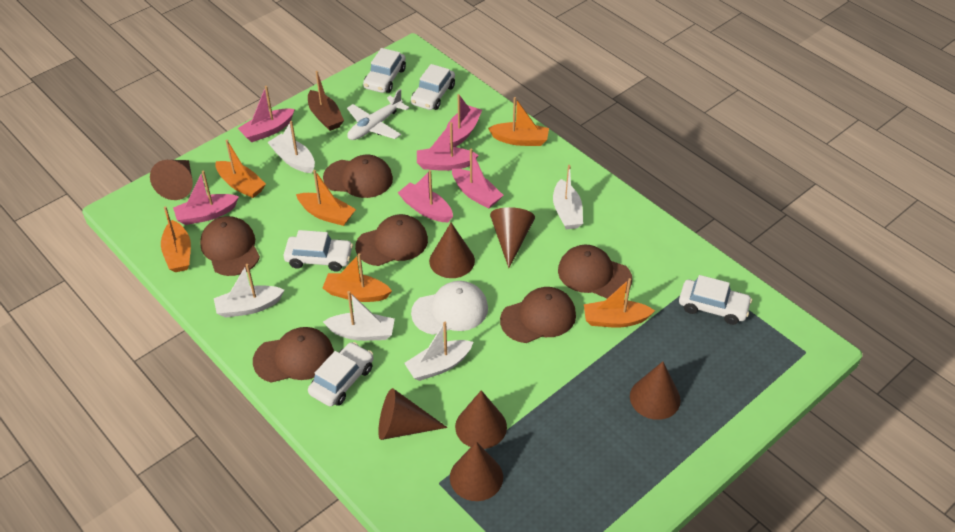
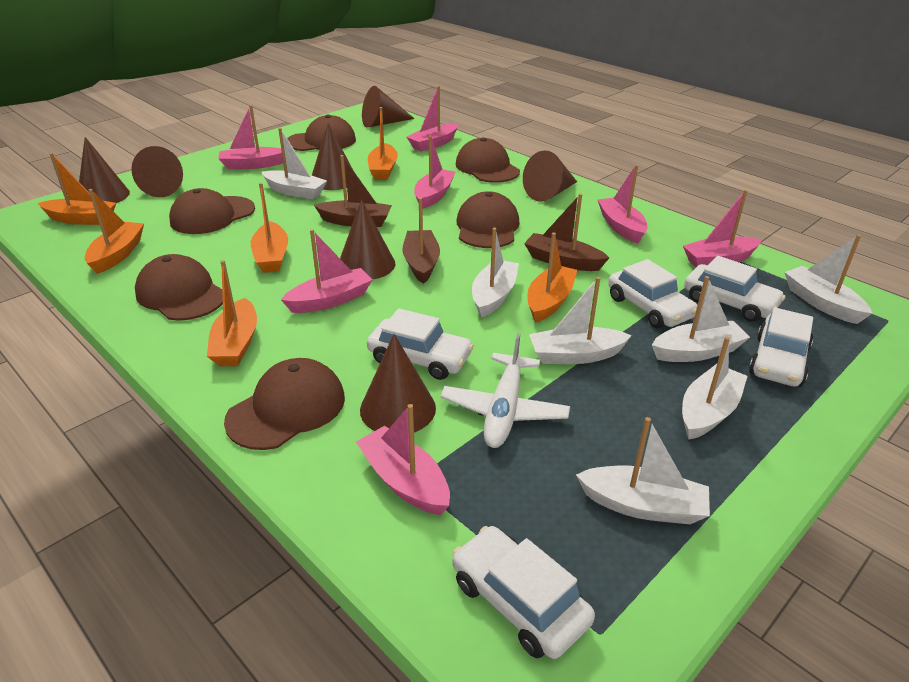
brown boat: 1 -> 3
pink boat: 6 -> 7
white boat: 5 -> 7
white cap: 1 -> 0

